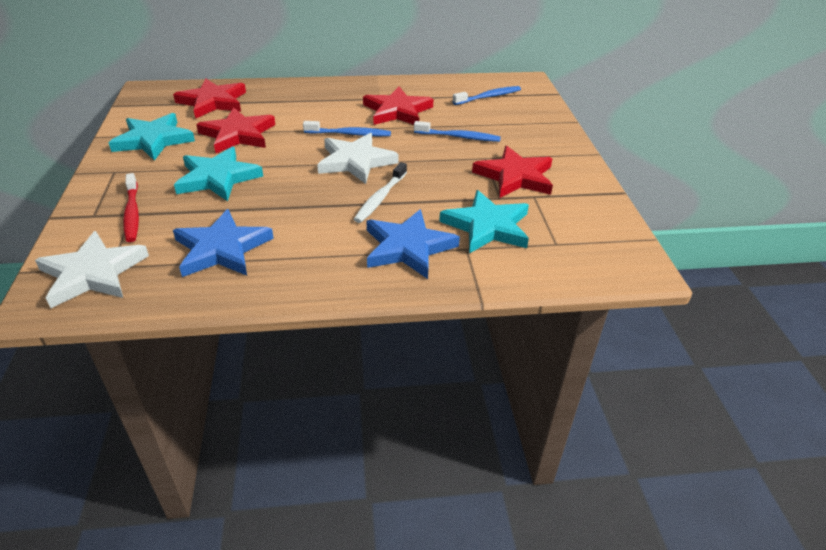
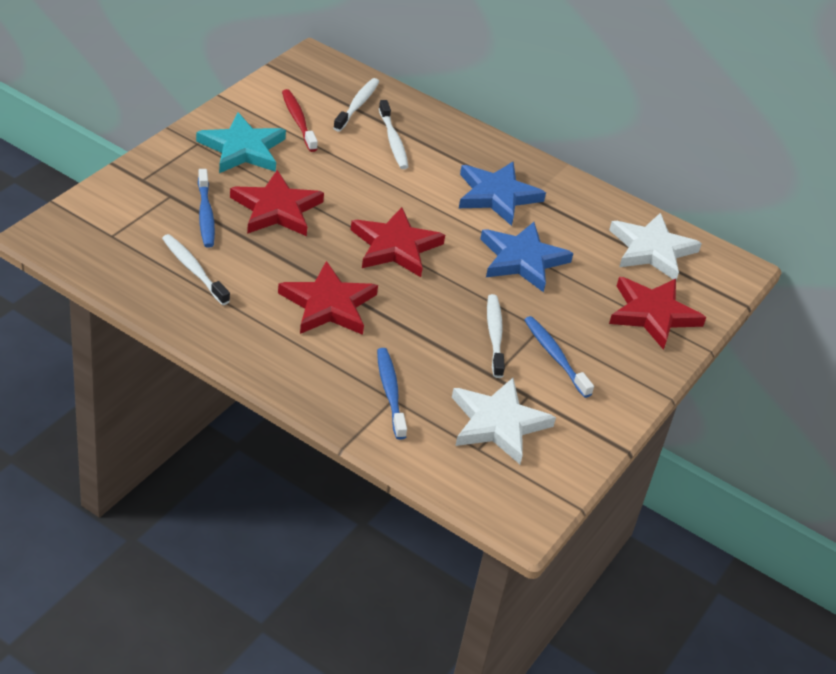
turquoise star: 3 -> 1
white toothbrush: 1 -> 4

